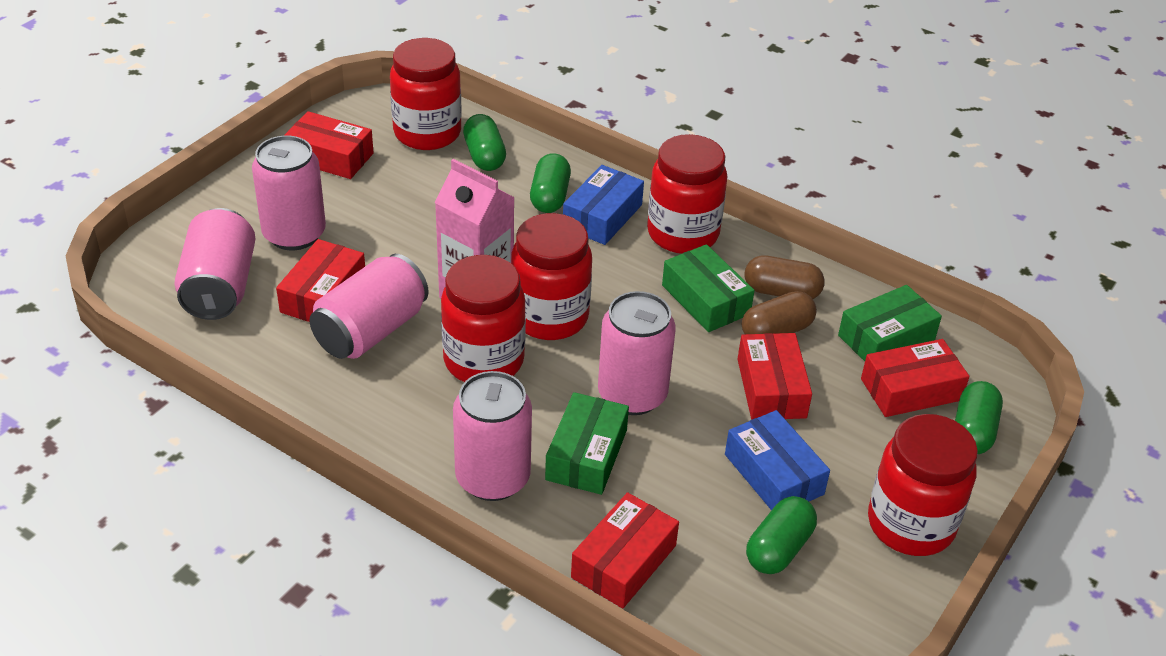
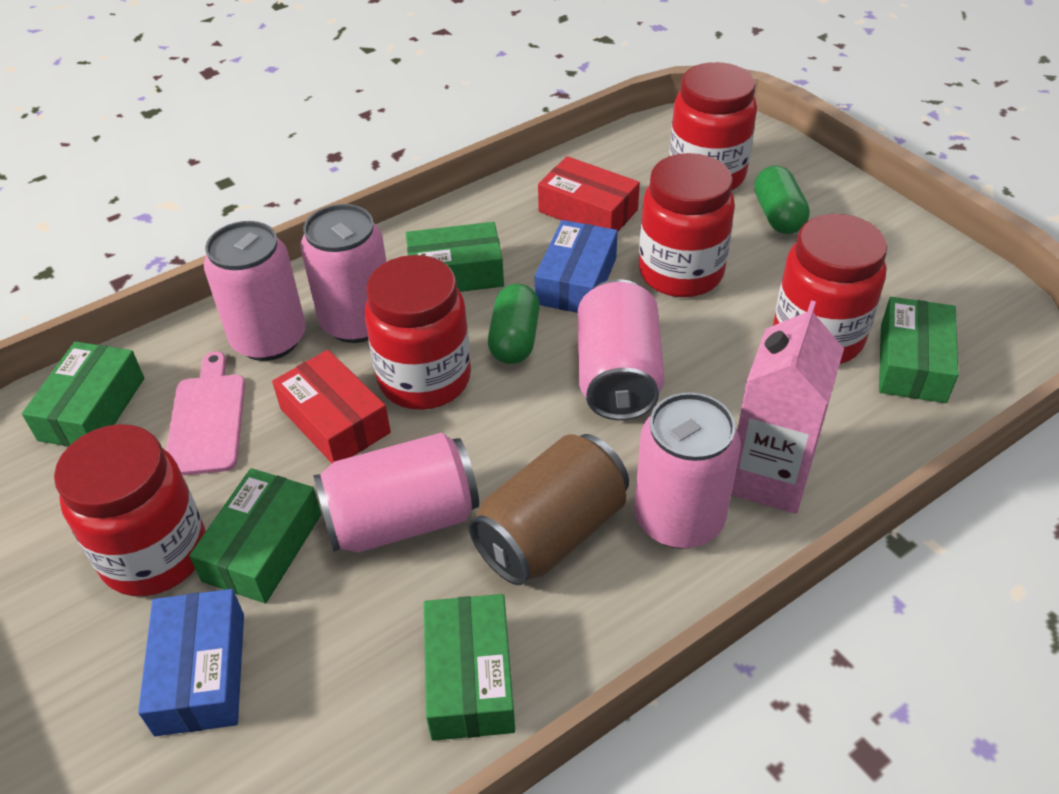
brown can: 0 -> 1
brown capsule: 2 -> 0
green box: 3 -> 5
green capsule: 4 -> 2
pink cutting board: 0 -> 1
red box: 5 -> 2

